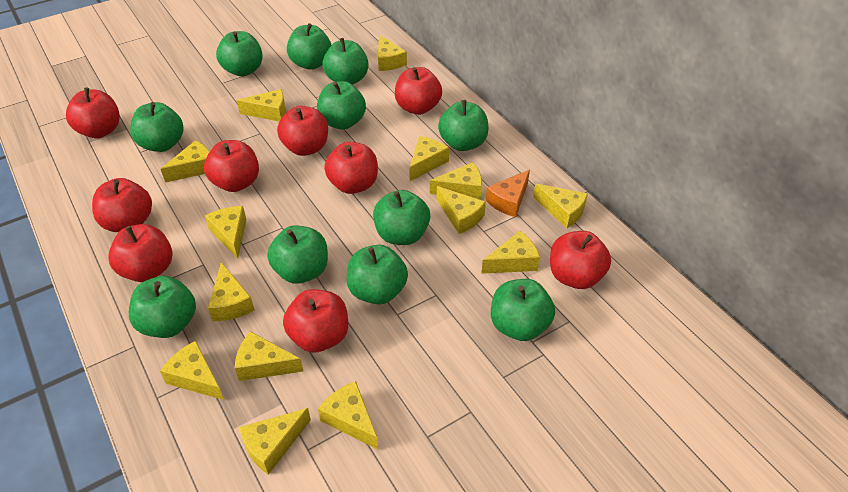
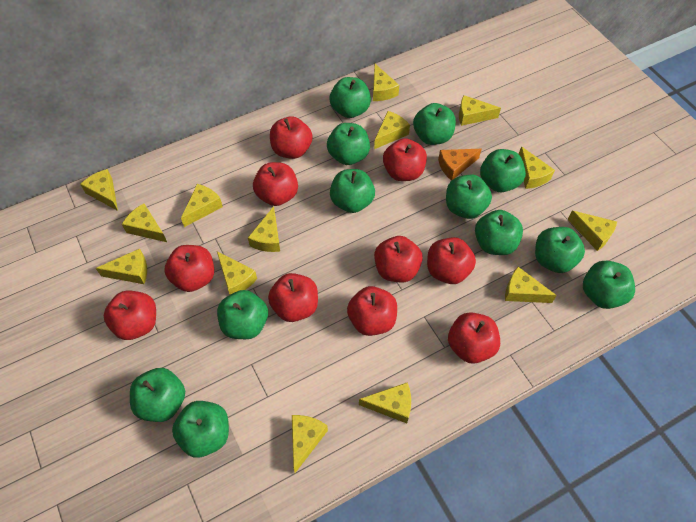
green apple: 11 -> 12
red apple: 9 -> 10

